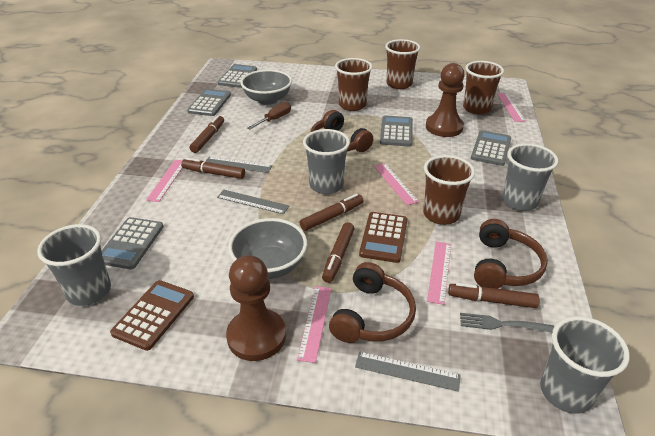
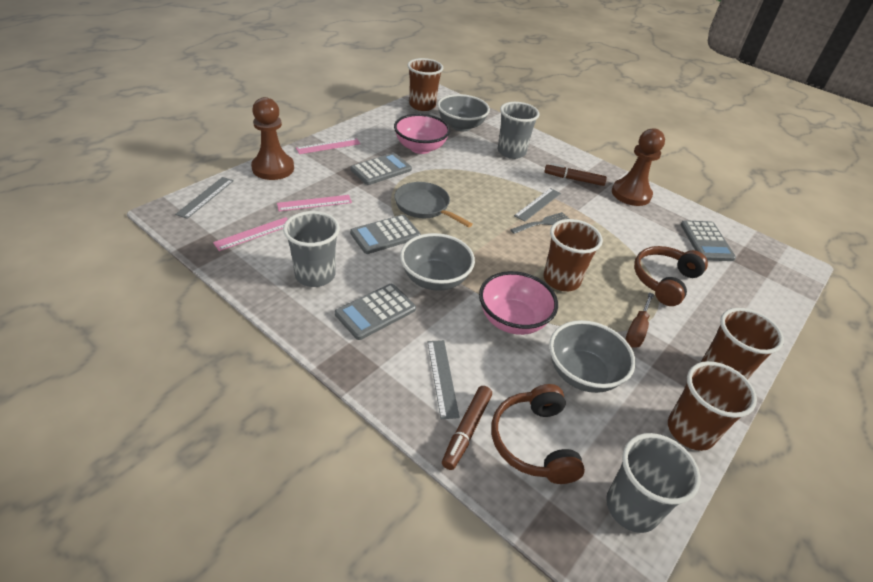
brown calculator: 2 -> 0
brown headphones: 3 -> 2
brown marker: 5 -> 2
grey bowl: 2 -> 3
grey calculator: 5 -> 4
grey cup: 4 -> 3
grey pan: 0 -> 1
pink bowl: 0 -> 2
pink ruler: 5 -> 3

